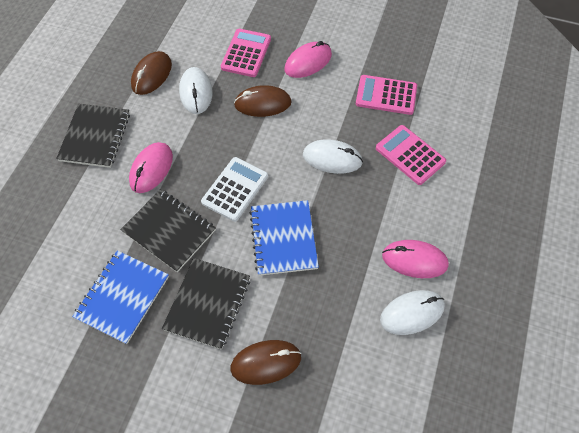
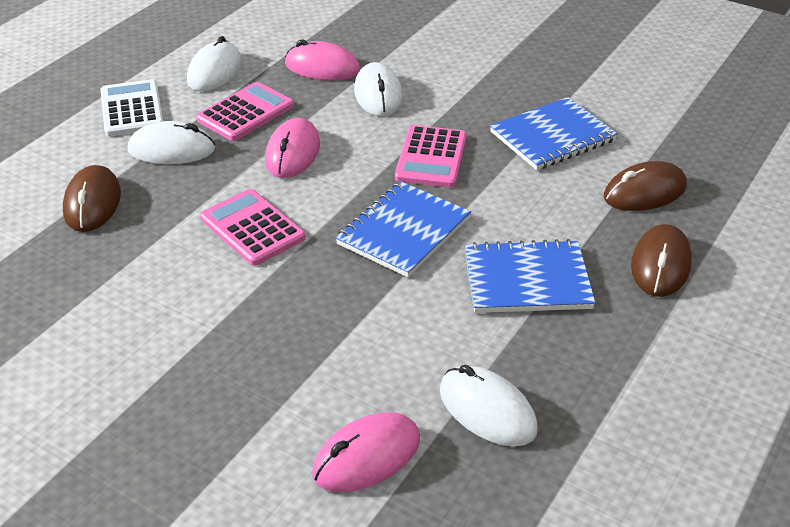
black notebook: 3 -> 0
blue notebook: 2 -> 3
white mouse: 3 -> 4

